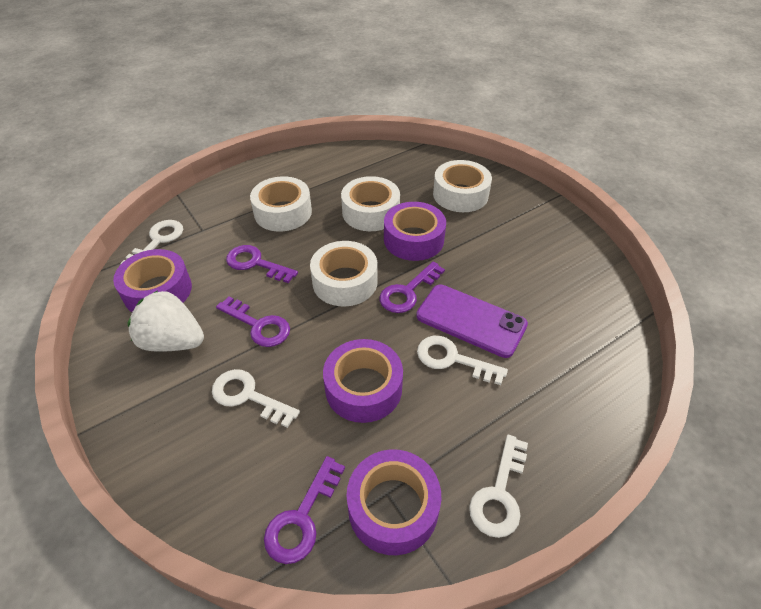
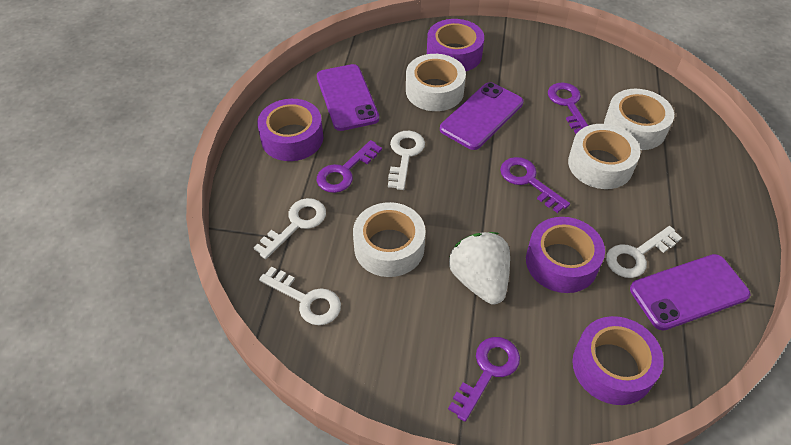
purple phone: 1 -> 3

